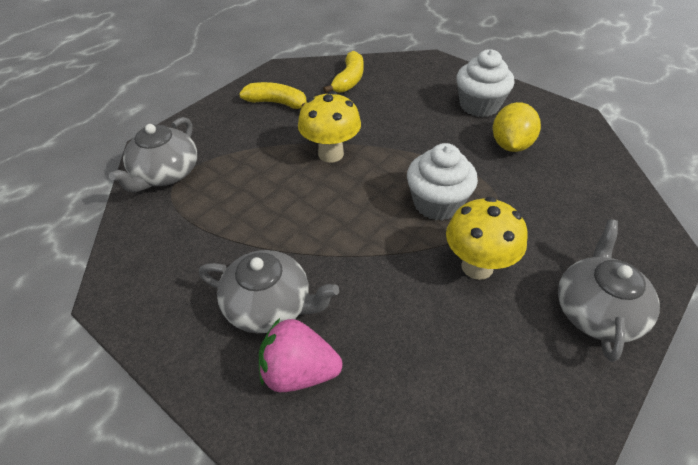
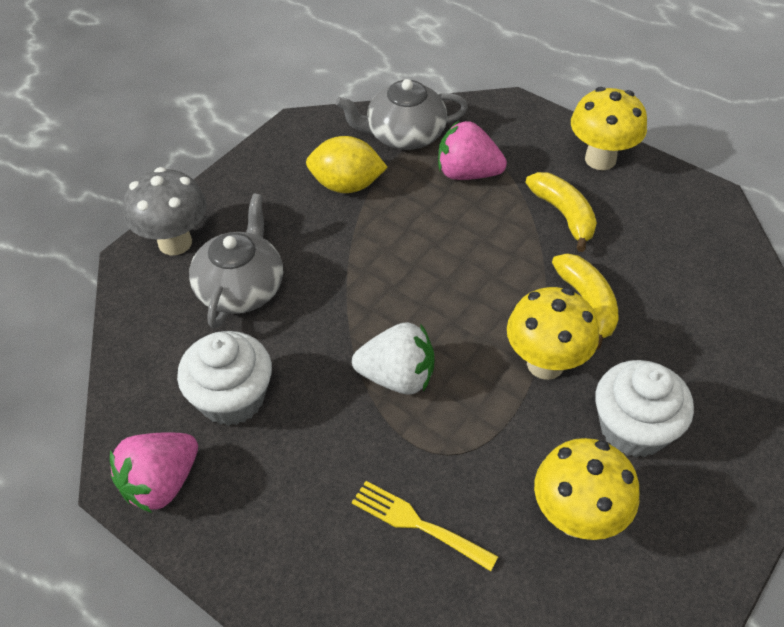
grey mushroom: 0 -> 1
grey teapot: 3 -> 2
pink strawberry: 1 -> 2
white strawberry: 0 -> 1
yellow fork: 0 -> 1
yellow mushroom: 2 -> 3

